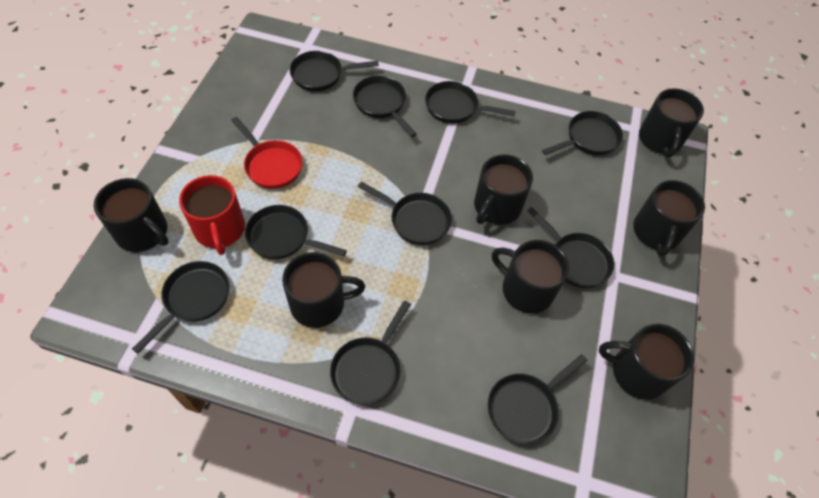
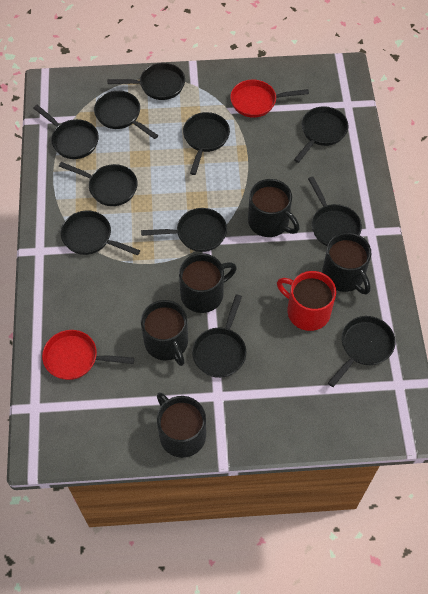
black mug: 7 -> 5
black pan: 10 -> 11
red pan: 1 -> 2

